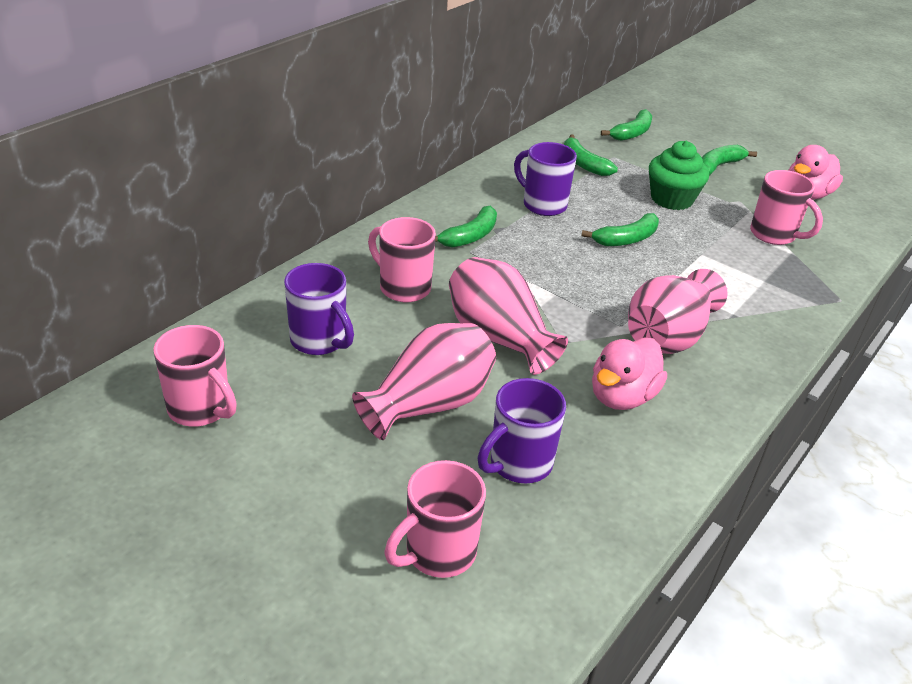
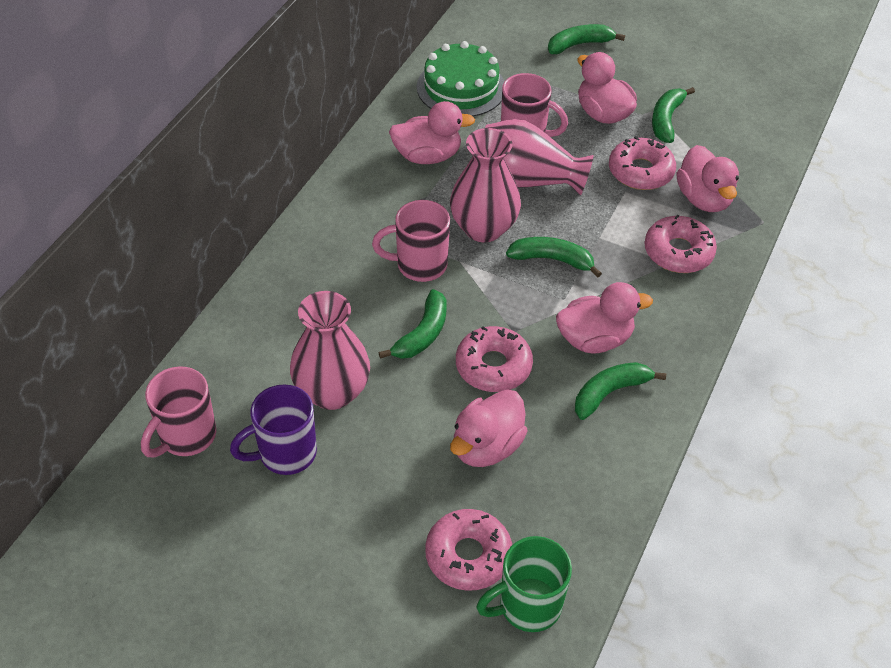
green cake: 0 -> 1
green cupcake: 1 -> 0
green mug: 0 -> 1
pink donut: 0 -> 4
pink duck: 2 -> 5
pink mug: 4 -> 3
purple mug: 3 -> 1

